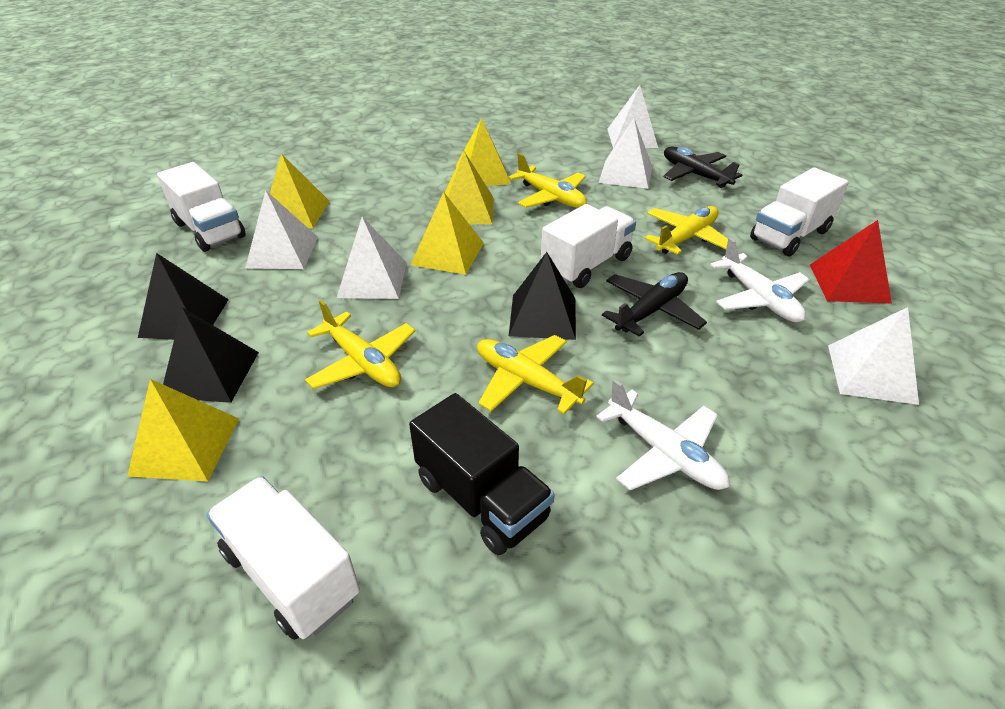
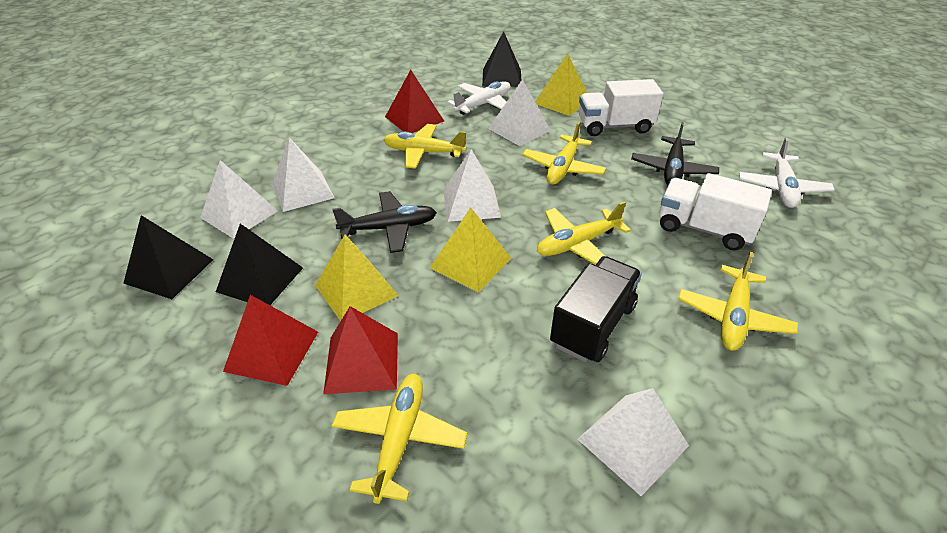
red pyramid: 1 -> 3
white truck: 4 -> 2
yellow plane: 4 -> 5
yellow pyramid: 5 -> 3

